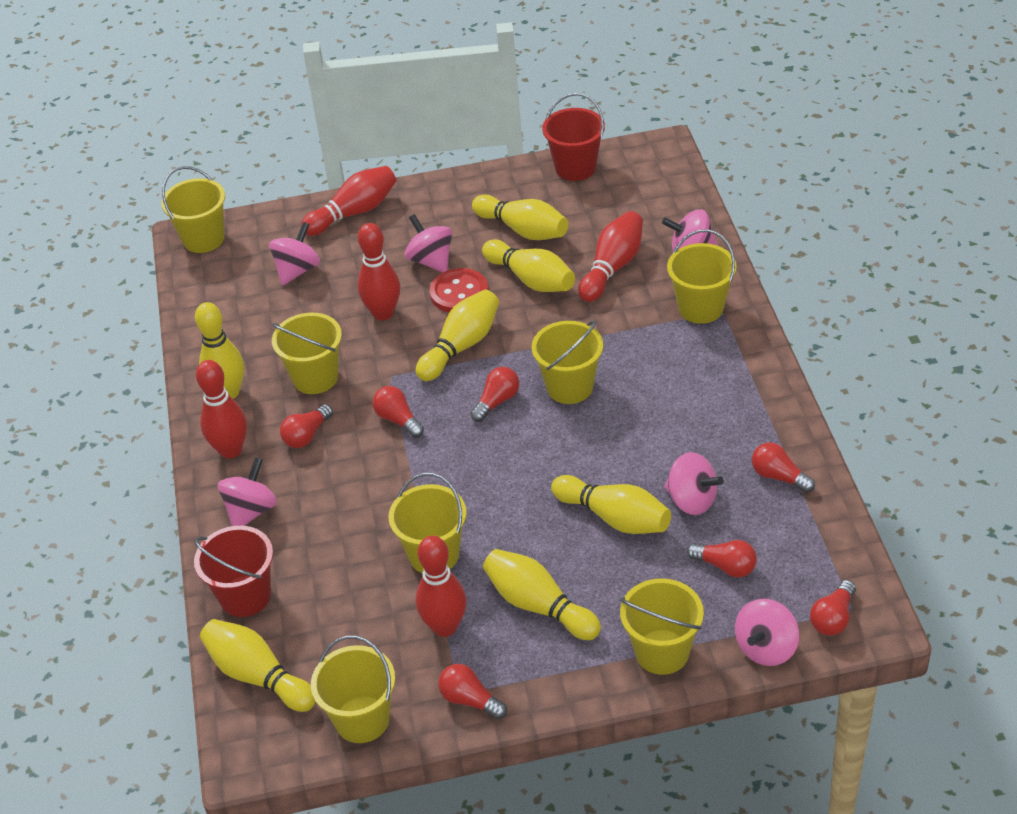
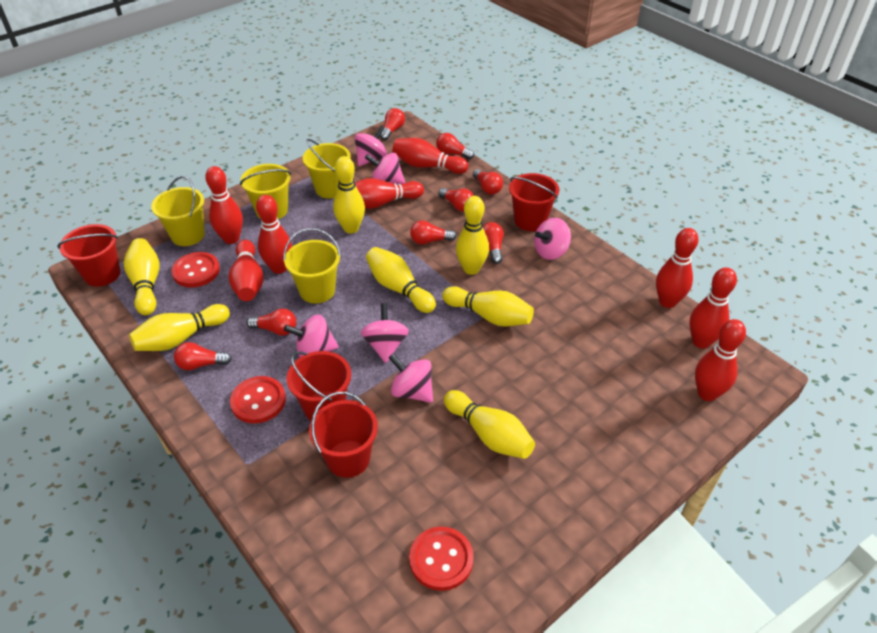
red bowling pin: 5 -> 8
red bucket: 2 -> 4
red button: 1 -> 3
red light bulb: 7 -> 8
yellow bucket: 7 -> 4

